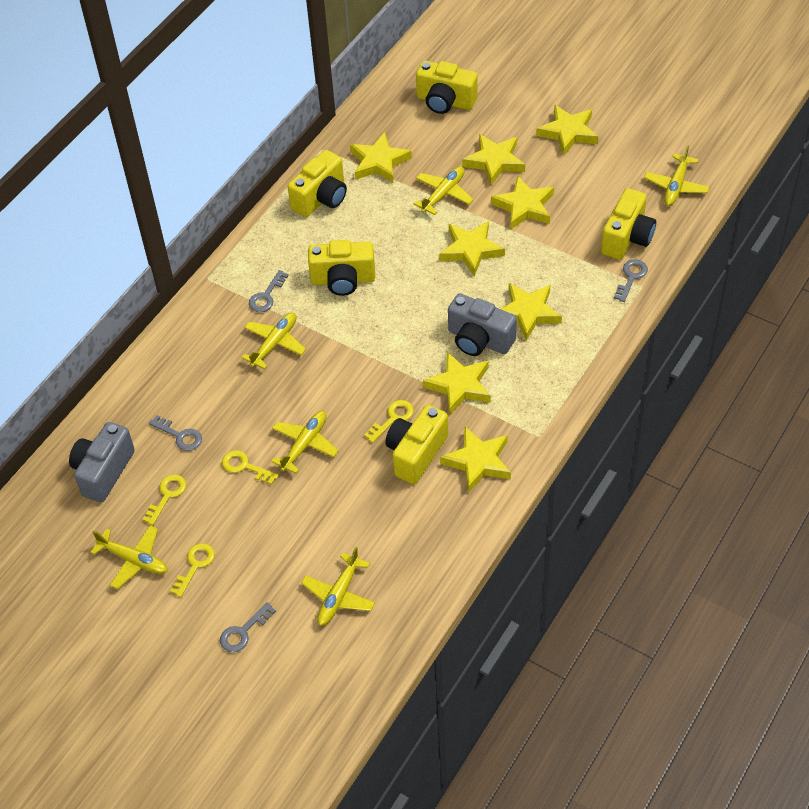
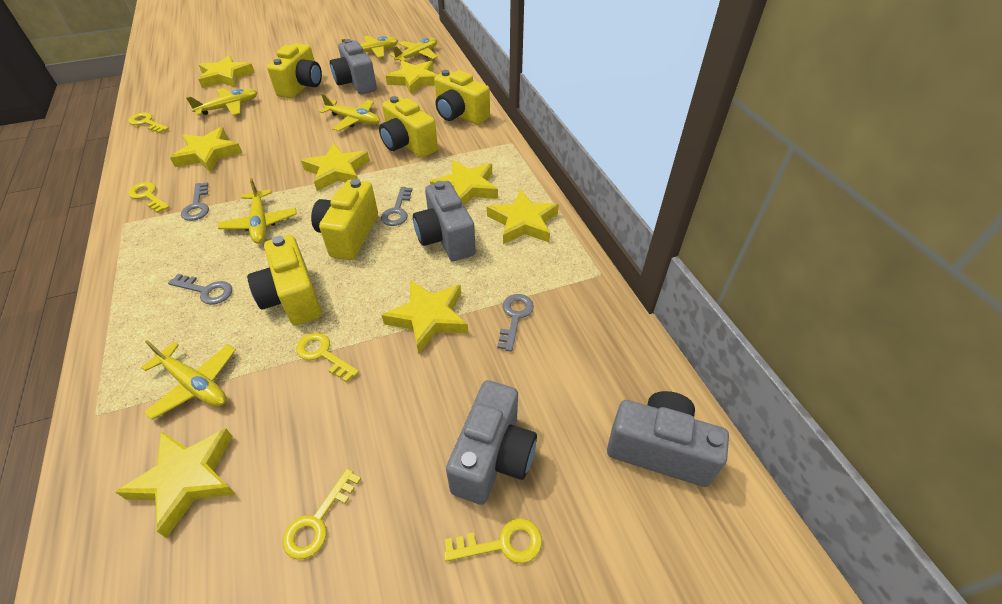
grey camera: 2 -> 4
yellow key: 4 -> 5

